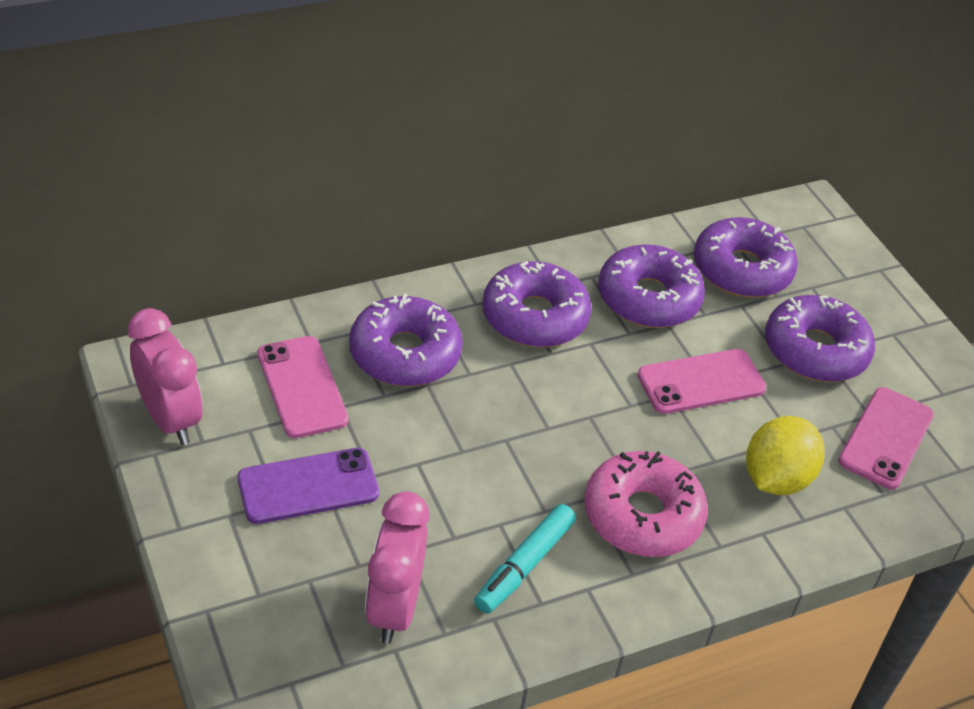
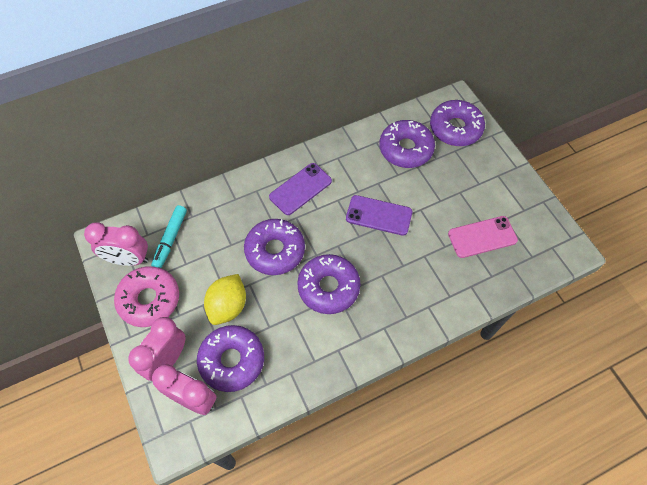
pink clock: 2 -> 3
pink phone: 3 -> 1
purple phone: 1 -> 2

